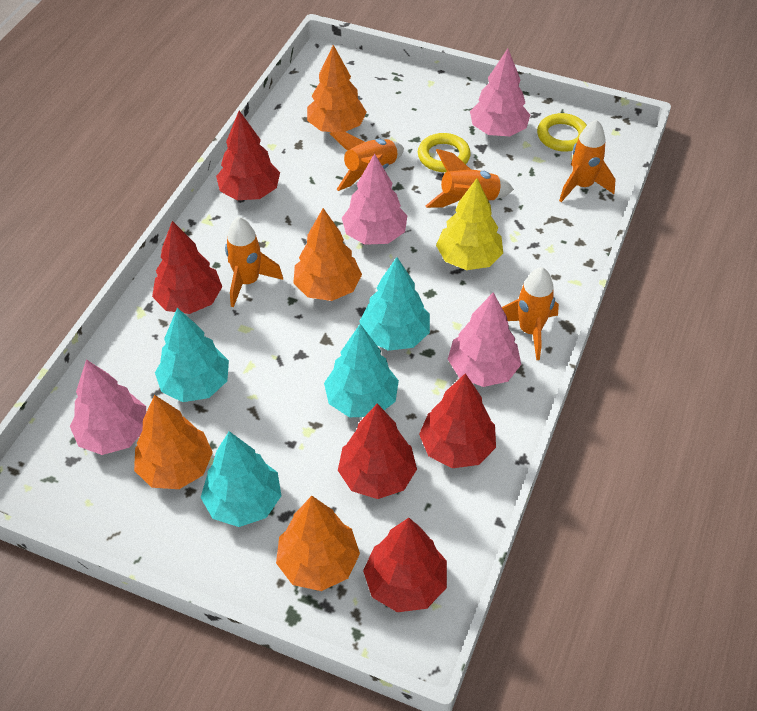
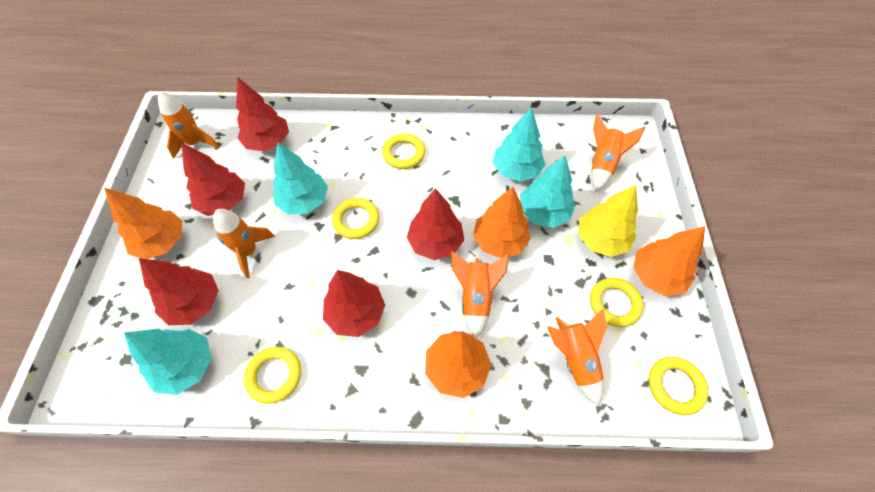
pink tree: 4 -> 0
yellow ring: 2 -> 5

